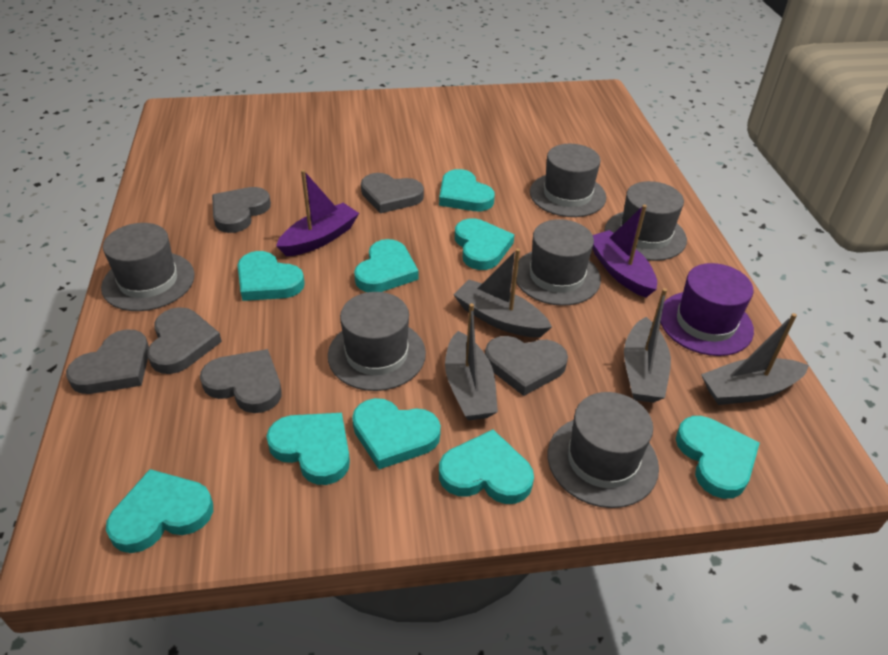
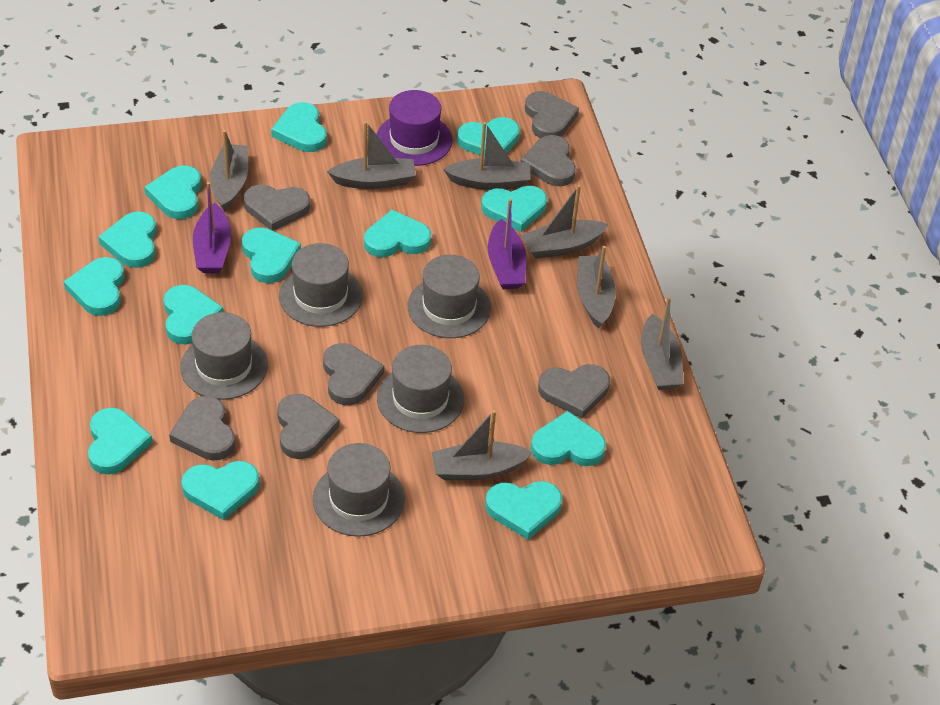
grey boat: 4 -> 7
grey hat: 6 -> 5
grey heart: 6 -> 7
turquoise heart: 9 -> 13

